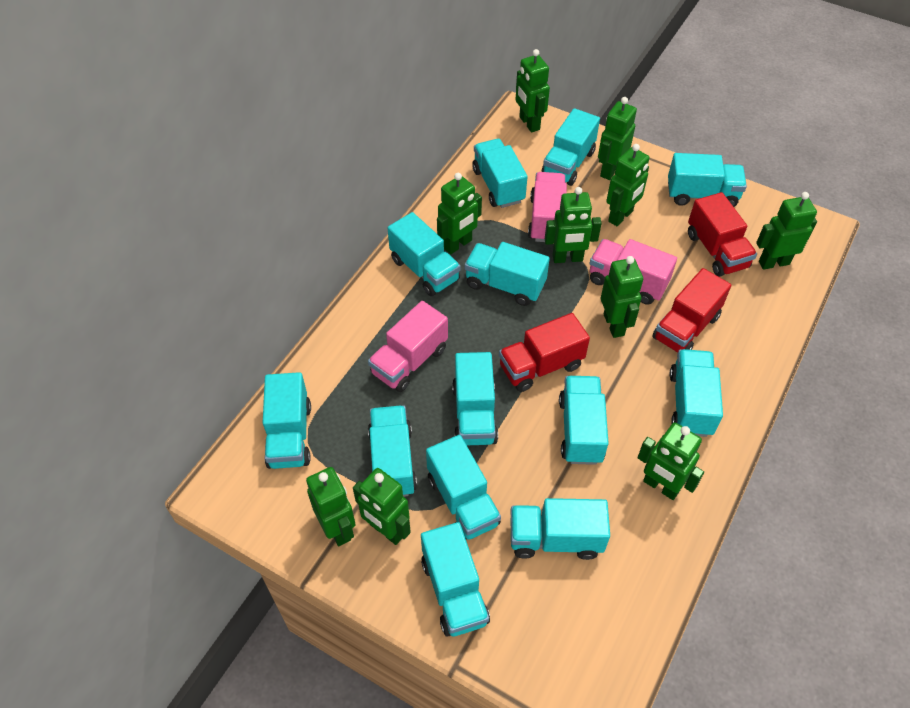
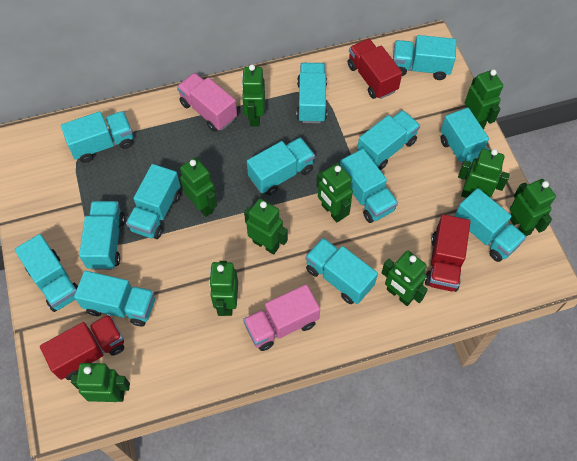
pink truck: 3 -> 2

